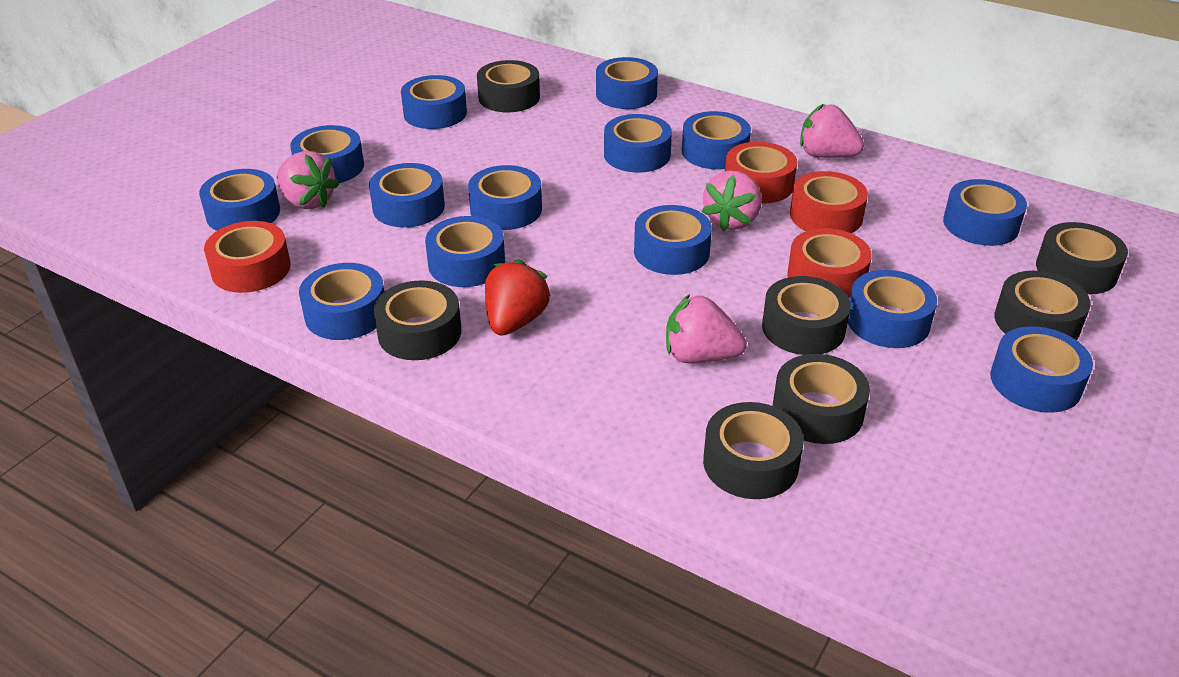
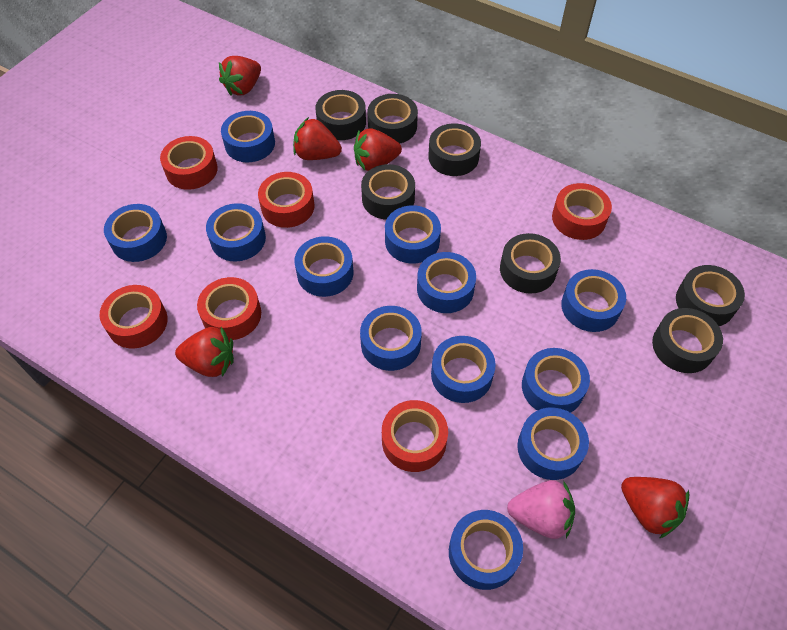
blue tape: 14 -> 12
pink strawberry: 4 -> 1
red strawberry: 1 -> 5
red tape: 4 -> 6

